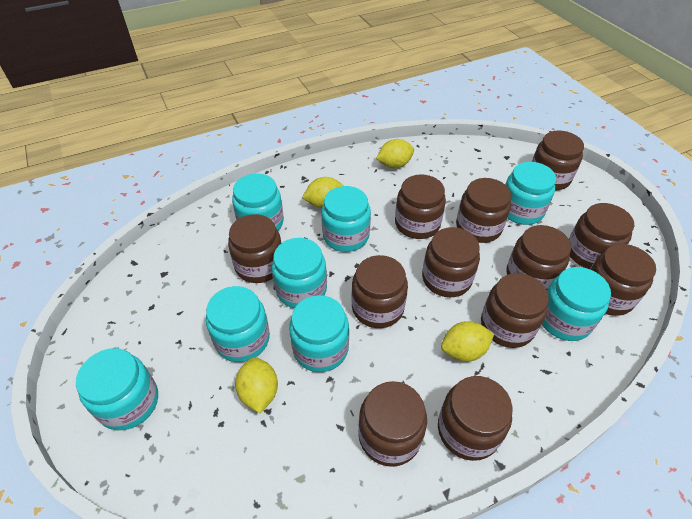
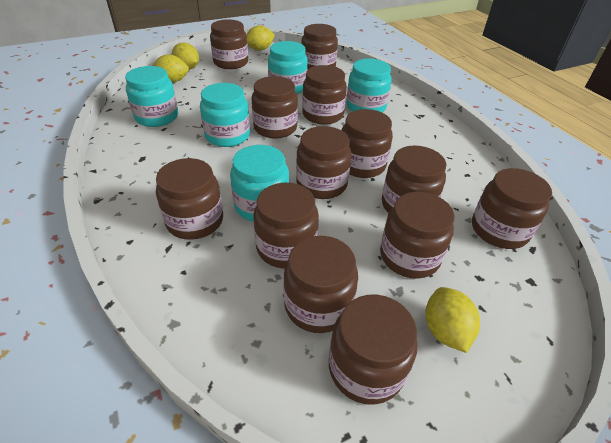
brown jar: 12 -> 13
turquoise jar: 8 -> 5

